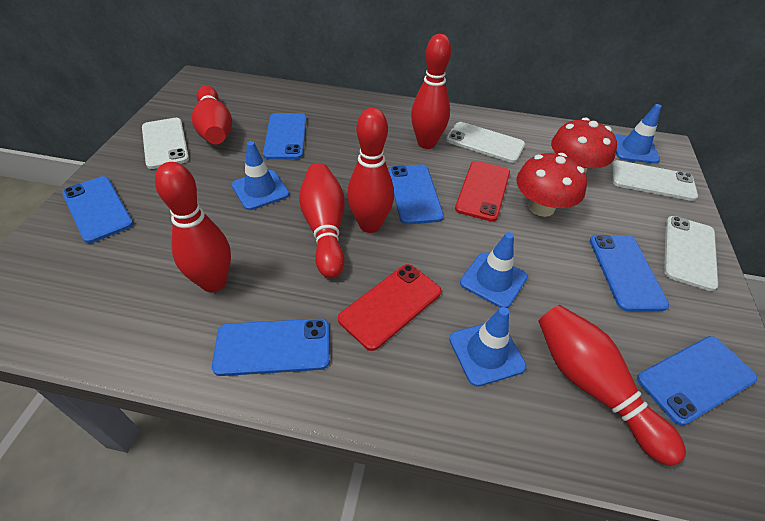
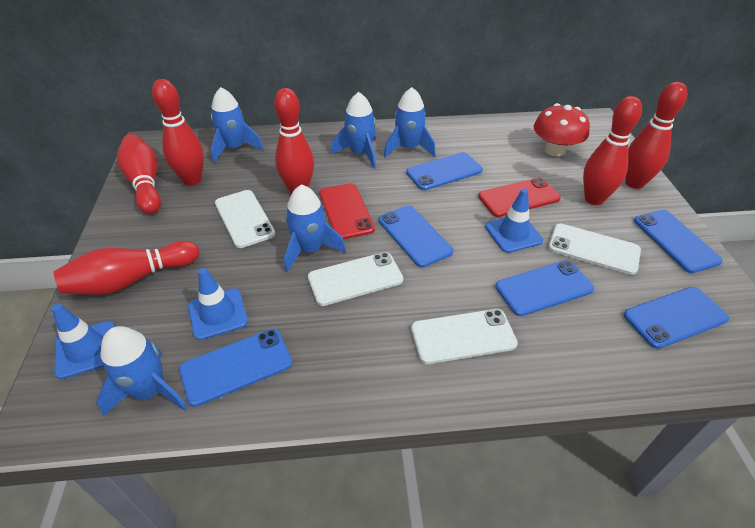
blue rocket: 0 -> 5
blue traffic cone: 4 -> 3
red mushroom: 2 -> 1

